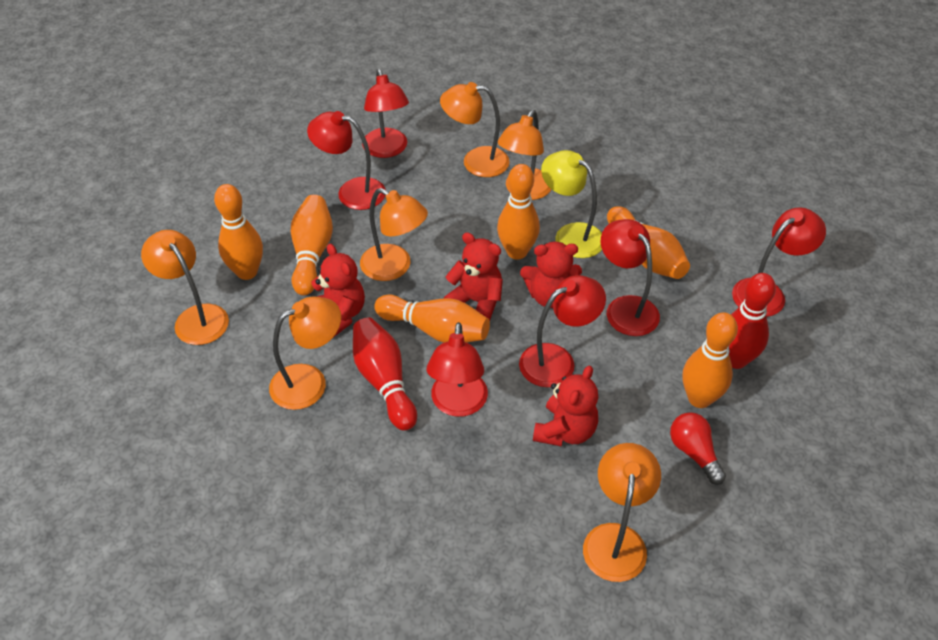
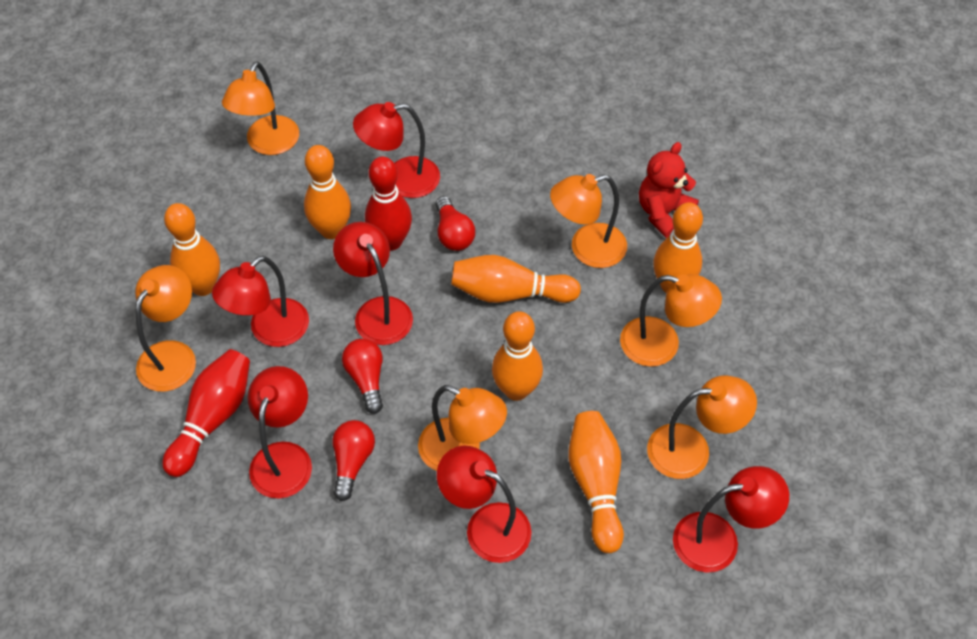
red light bulb: 1 -> 3
red teddy bear: 4 -> 1
yellow lamp: 1 -> 0

